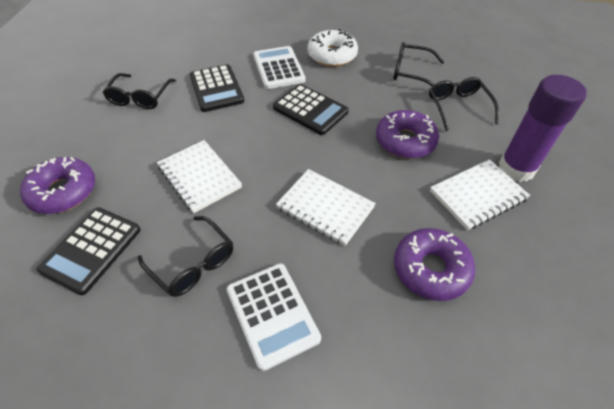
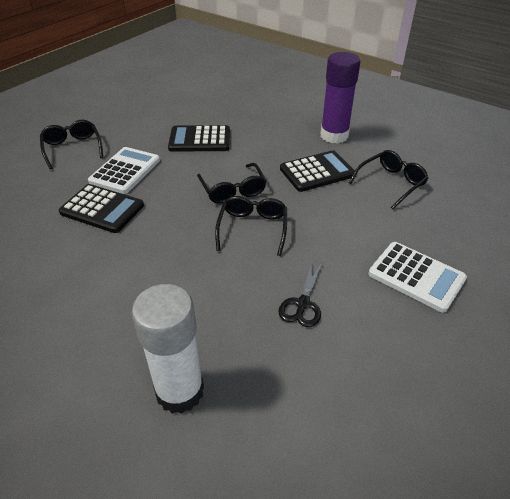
black scissors: 0 -> 1
purple donut: 3 -> 0
white donut: 1 -> 0
white glue stick: 0 -> 1
white notebook: 3 -> 0

